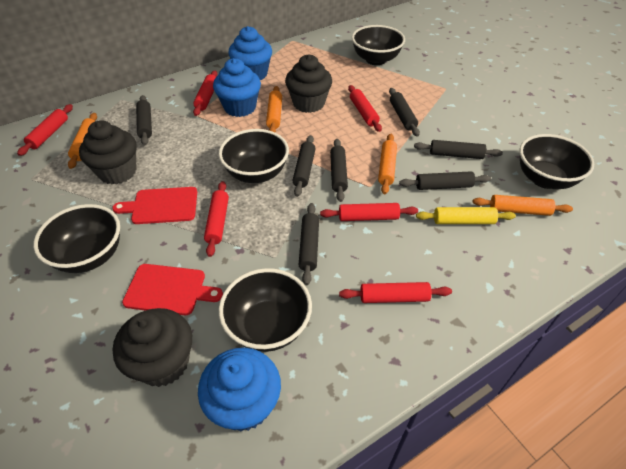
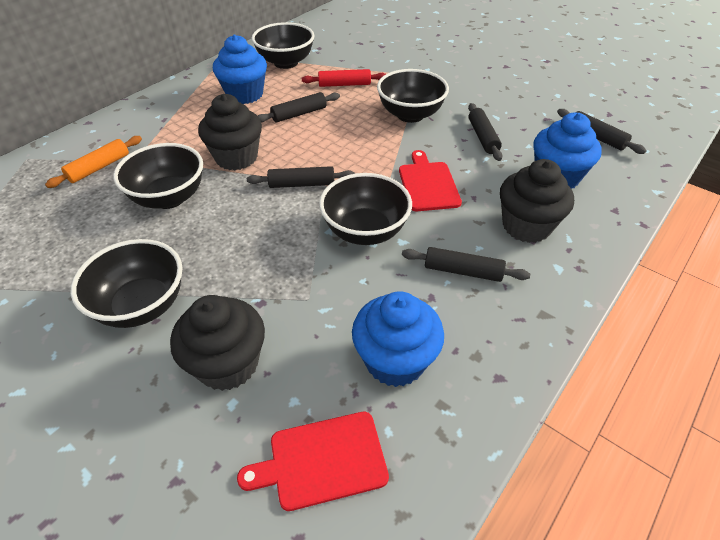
black rolling pin: 7 -> 5
orange rolling pin: 4 -> 1
red rolling pin: 6 -> 1
yellow rolling pin: 1 -> 0

